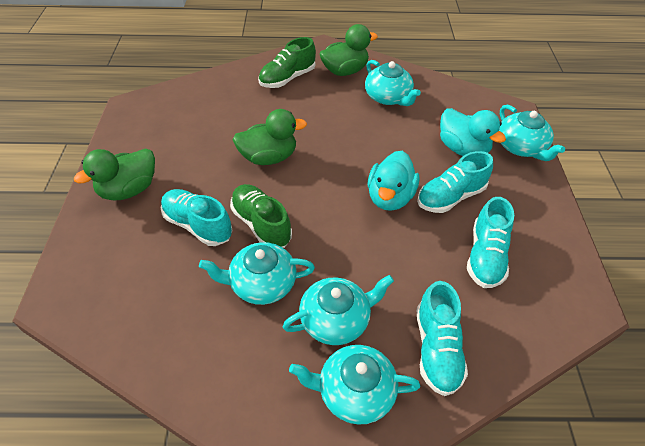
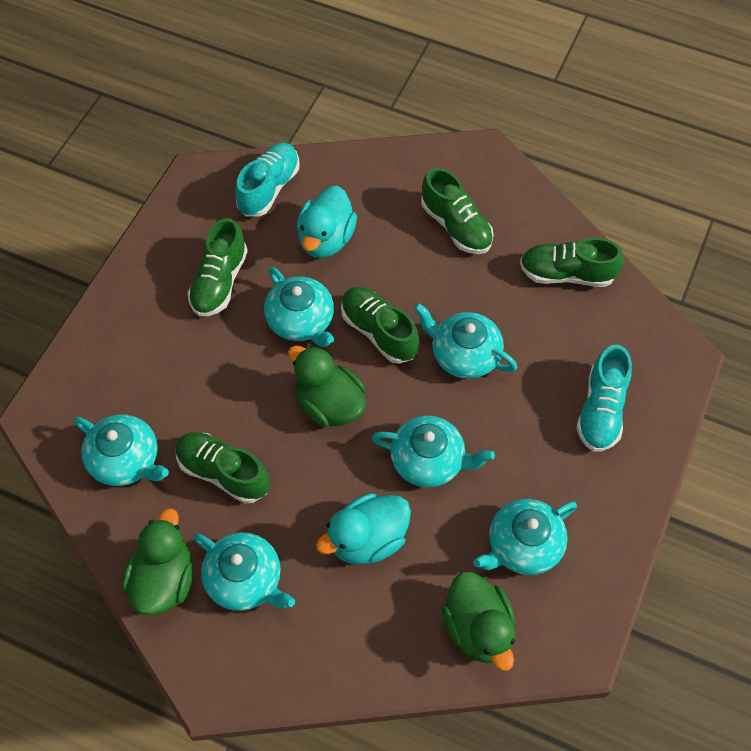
green shoe: 2 -> 5
turquoise shoe: 4 -> 2
turquoise teapot: 5 -> 6

